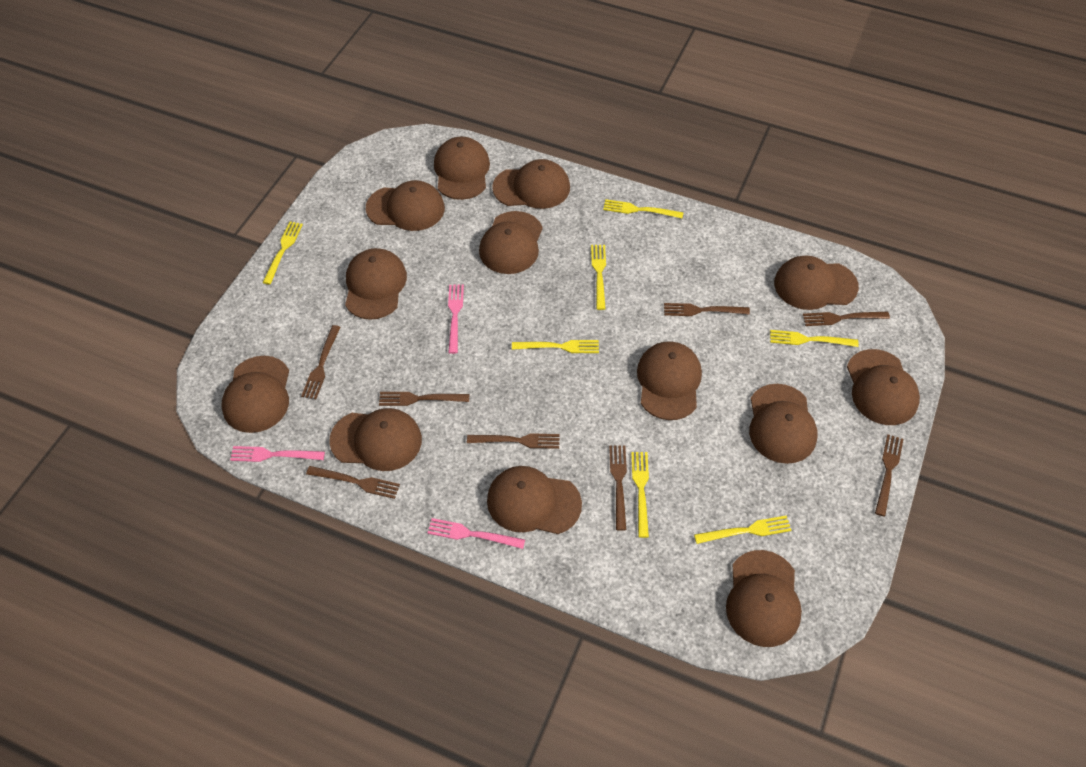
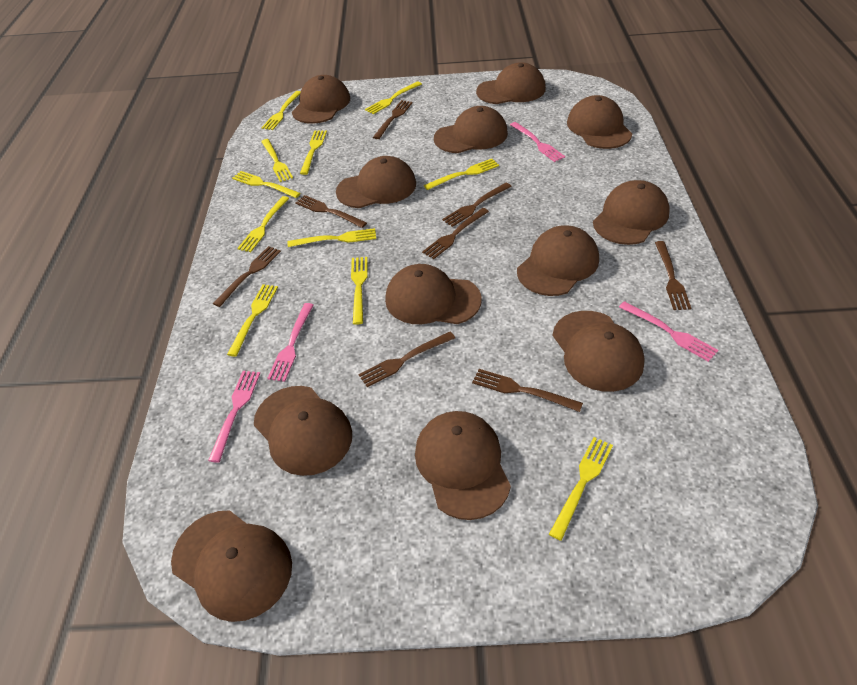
brown cap: 13 -> 12
pink fork: 3 -> 4
yellow fork: 7 -> 11

